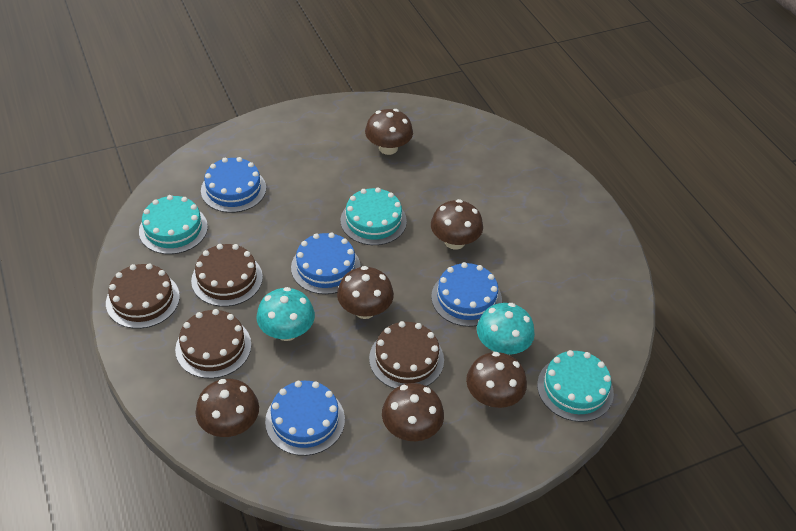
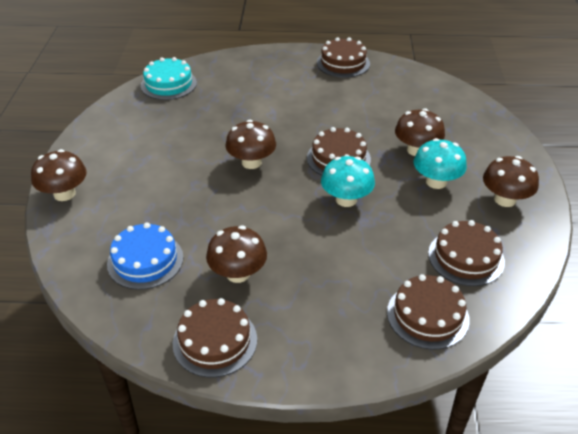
blue cake: 4 -> 1
brown cake: 4 -> 5
brown mushroom: 6 -> 5
turquoise cake: 3 -> 1

